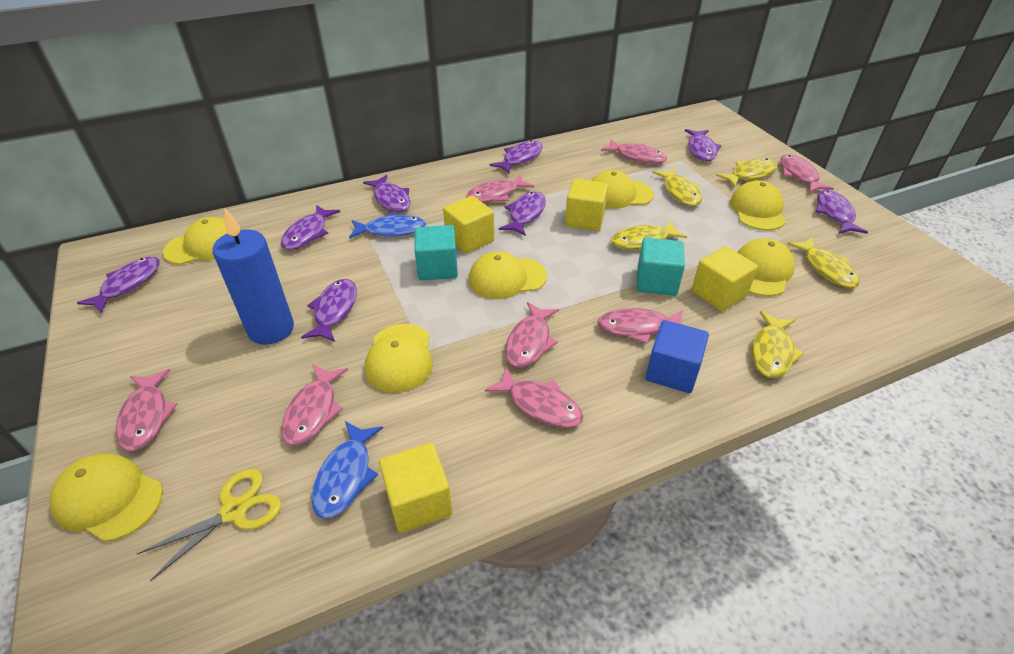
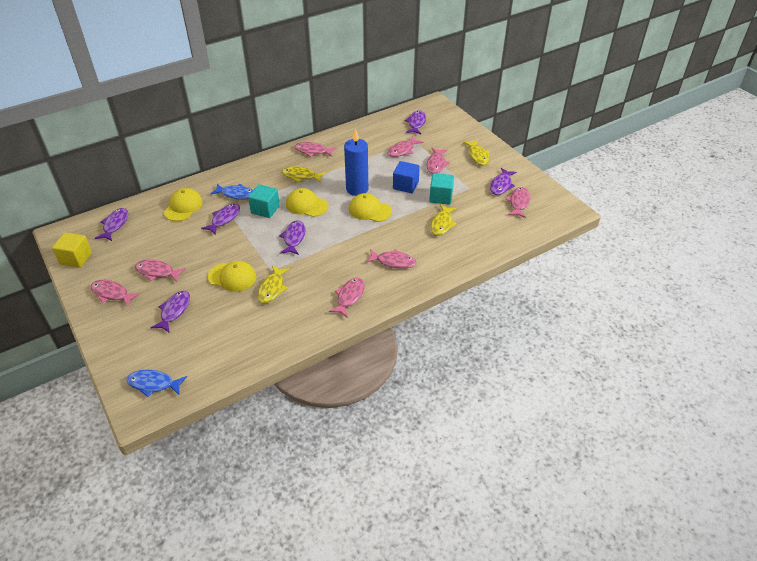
purple fish: 8 -> 6
yellow cap: 7 -> 4
yellow cube: 4 -> 1
yellow fish: 5 -> 4
yellow scissors: 1 -> 0

